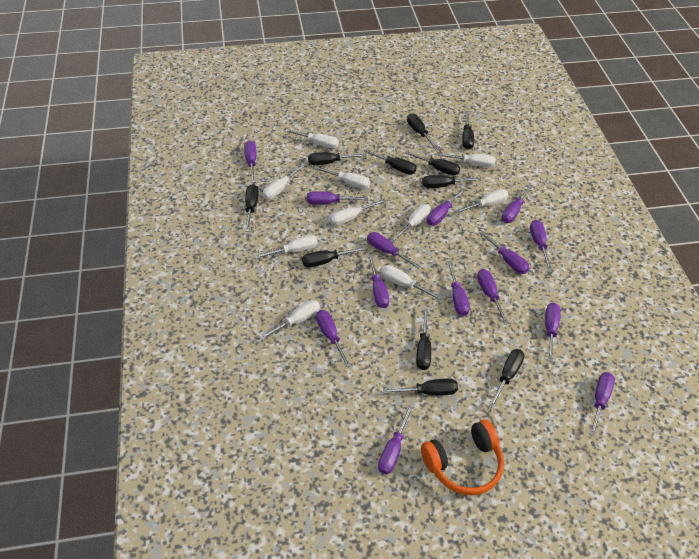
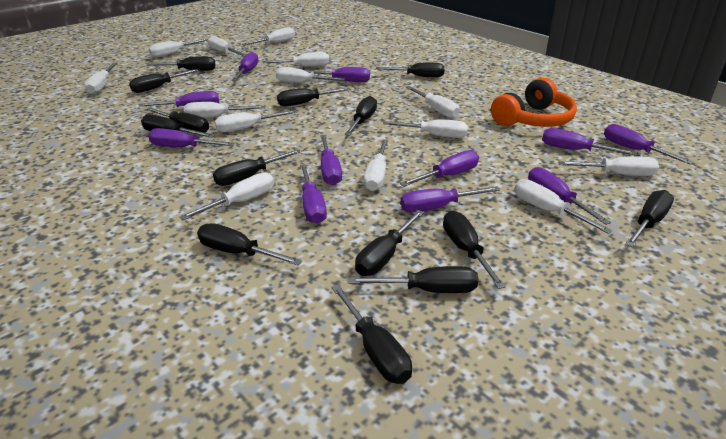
black screwdriver: 11 -> 14
purple screwdriver: 14 -> 11
white screwdriver: 10 -> 14

